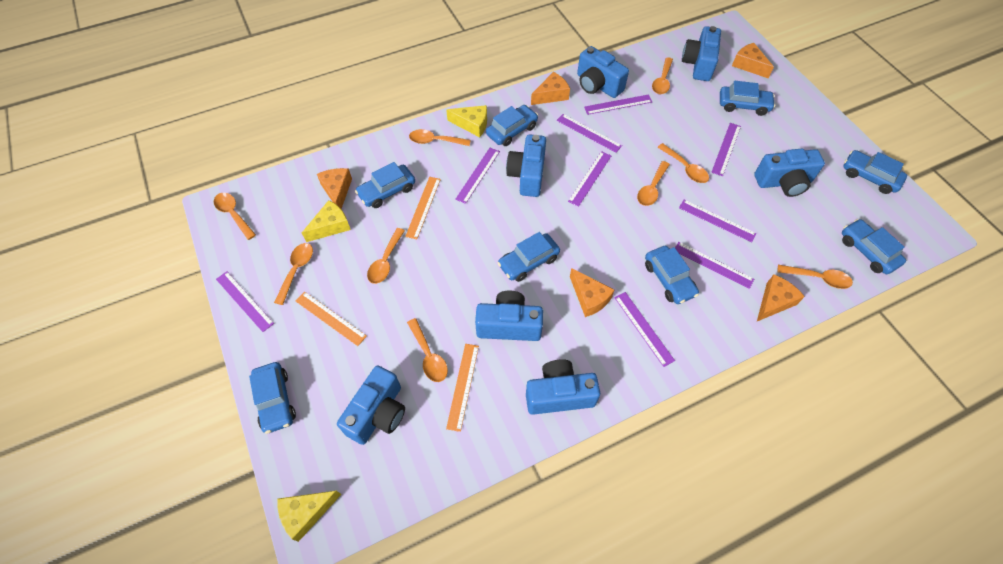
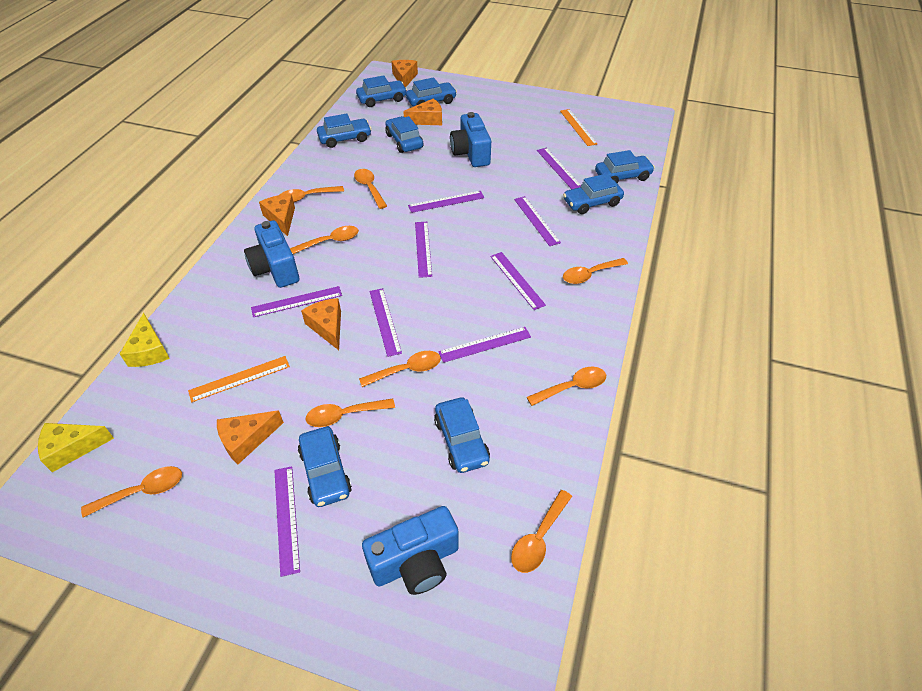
blue camera: 7 -> 3
orange ruler: 3 -> 2
yellow cheese: 3 -> 2

